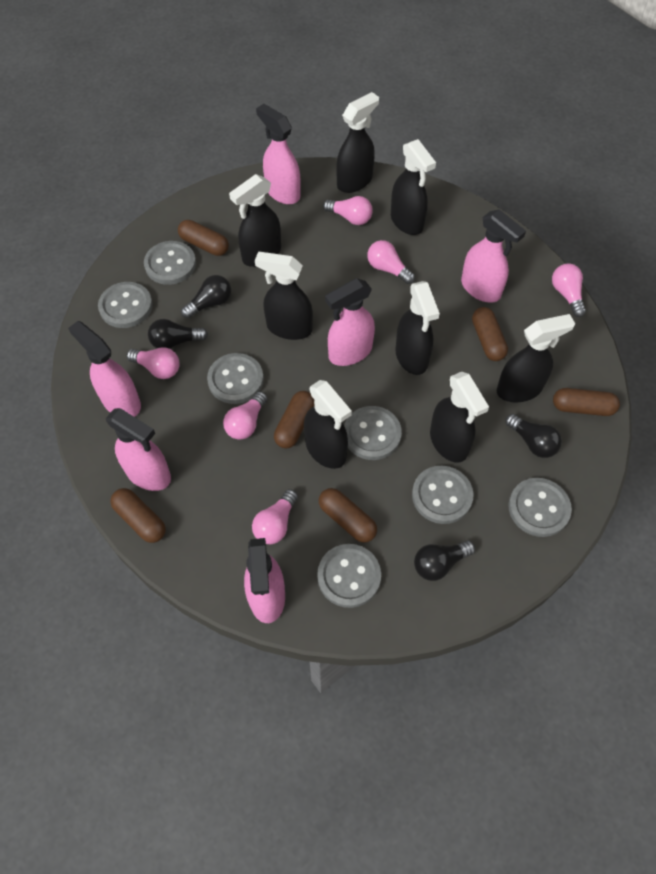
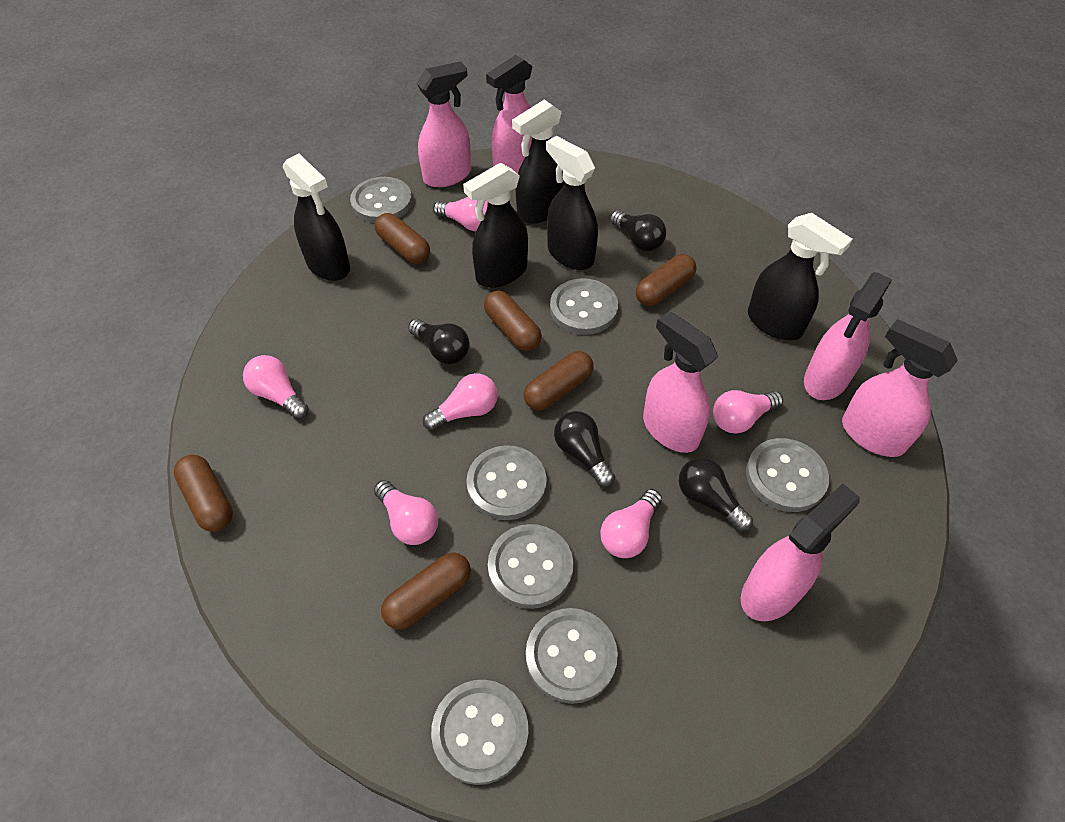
black spray bottle: 8 -> 5

